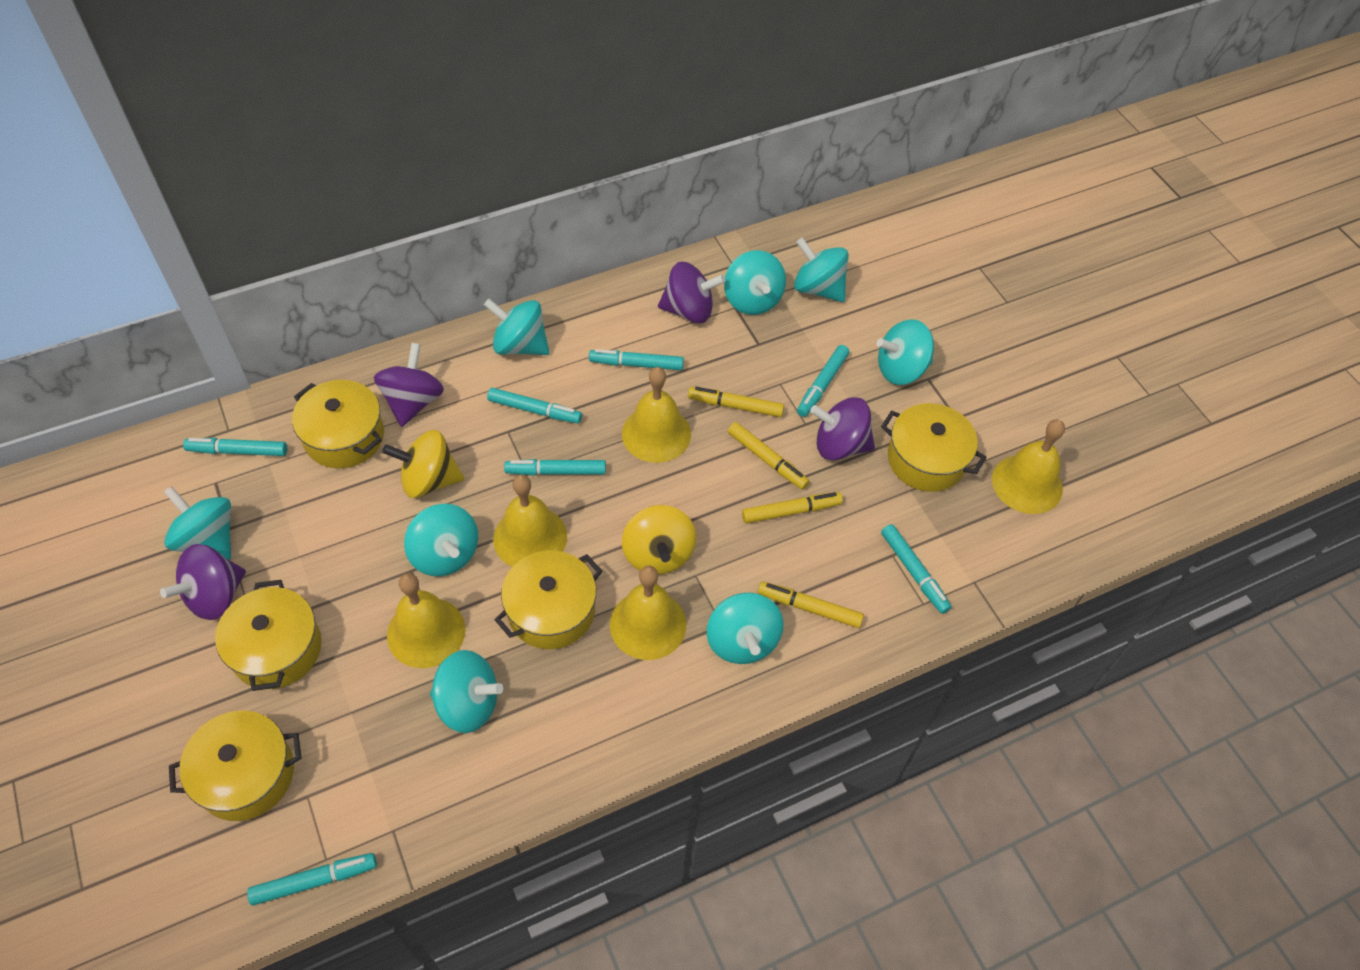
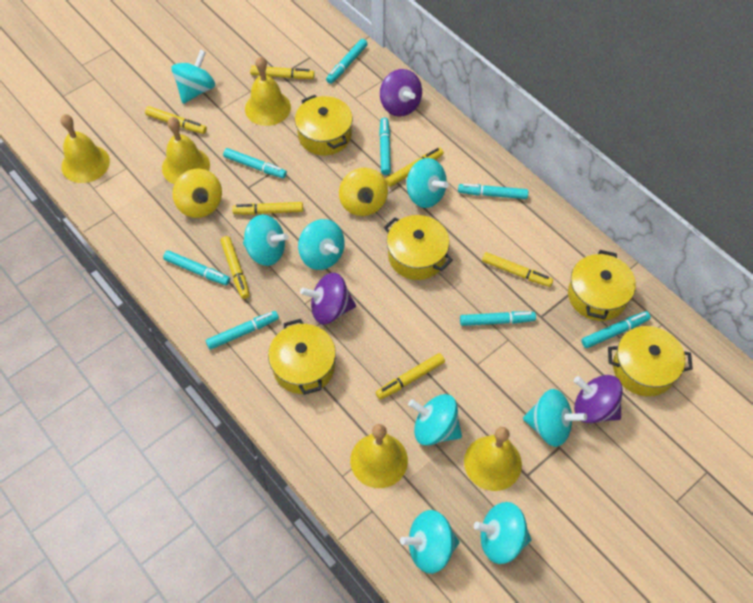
purple spinning top: 4 -> 3
turquoise marker: 7 -> 8
yellow marker: 4 -> 7

